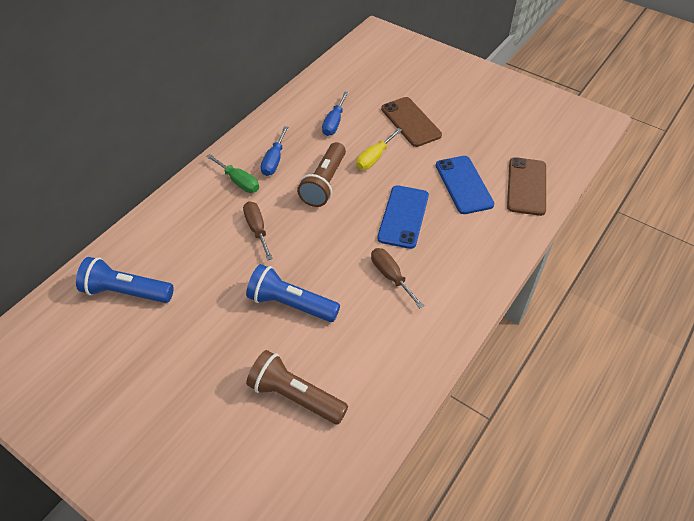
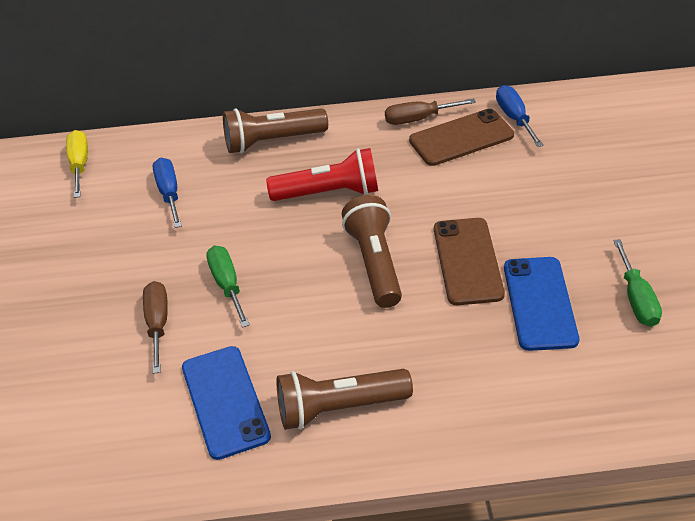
blue flashlight: 2 -> 0
brown flashlight: 2 -> 3
green screwdriver: 1 -> 2
red flashlight: 0 -> 1

